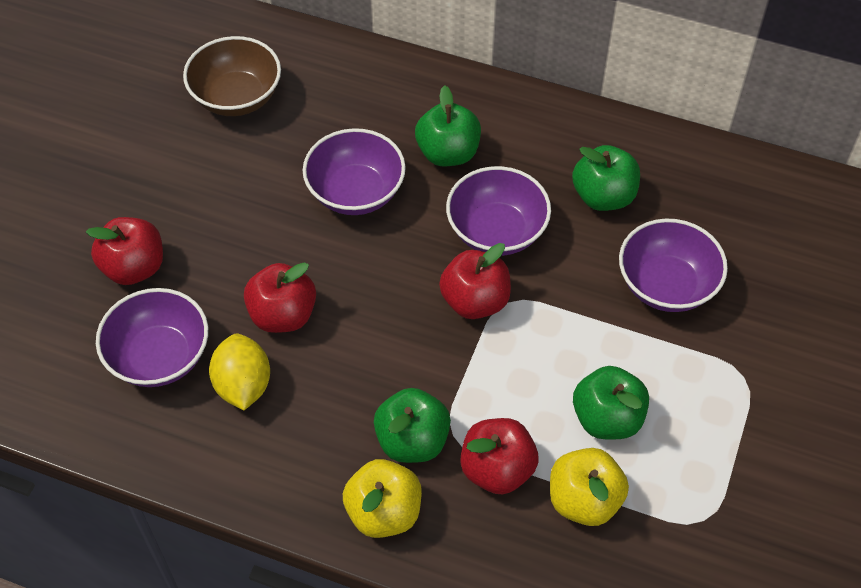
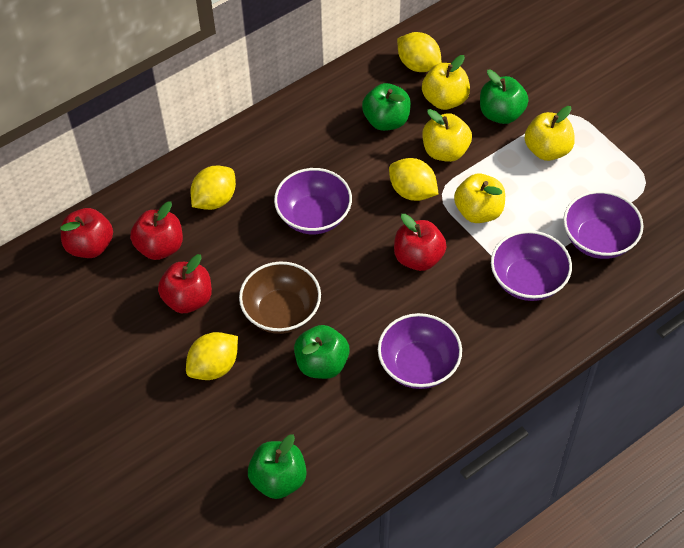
yellow apple: 2 -> 4
yellow lemon: 1 -> 4

